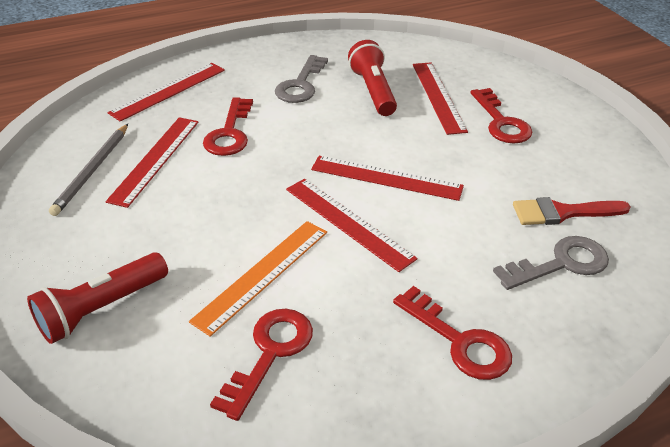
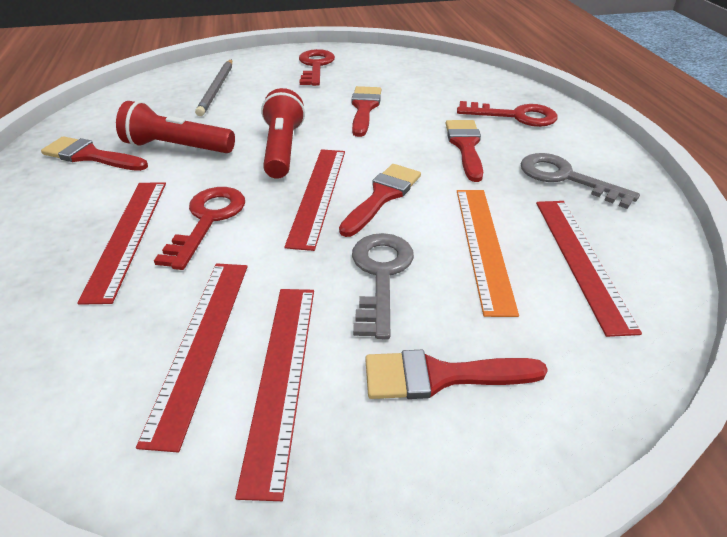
red brush: 1 -> 5
red key: 4 -> 3

